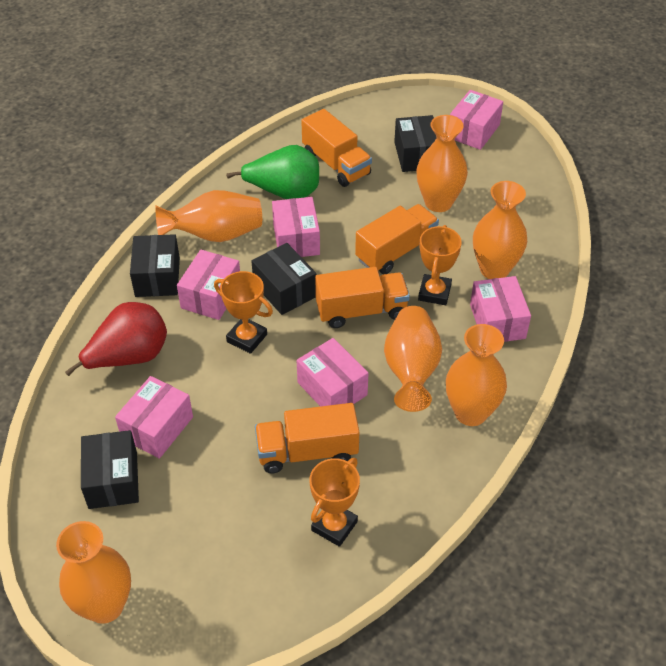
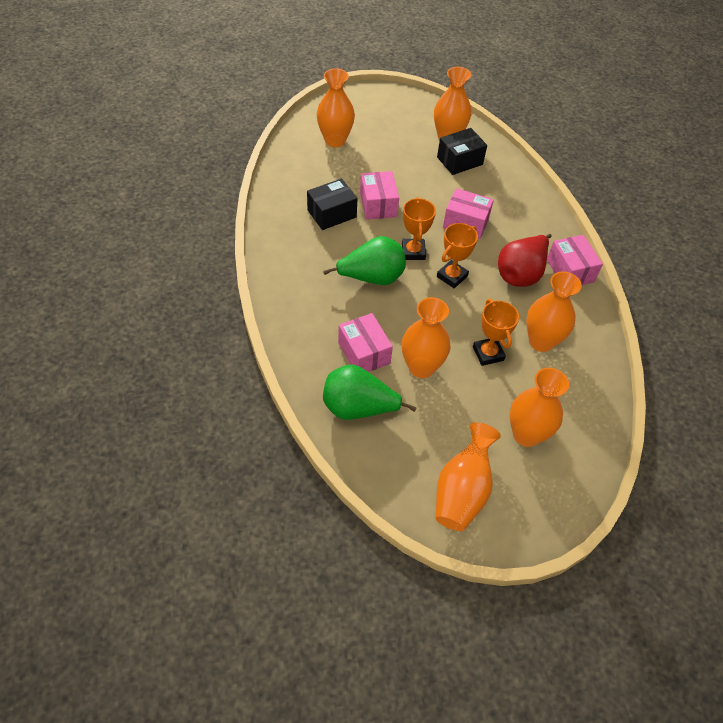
black box: 4 -> 2
green pear: 1 -> 2
orange truck: 4 -> 0
pink box: 6 -> 4

